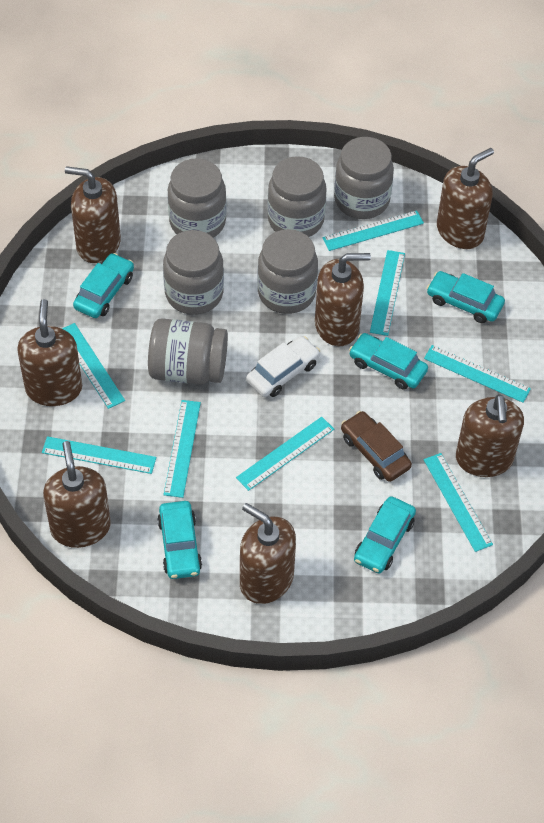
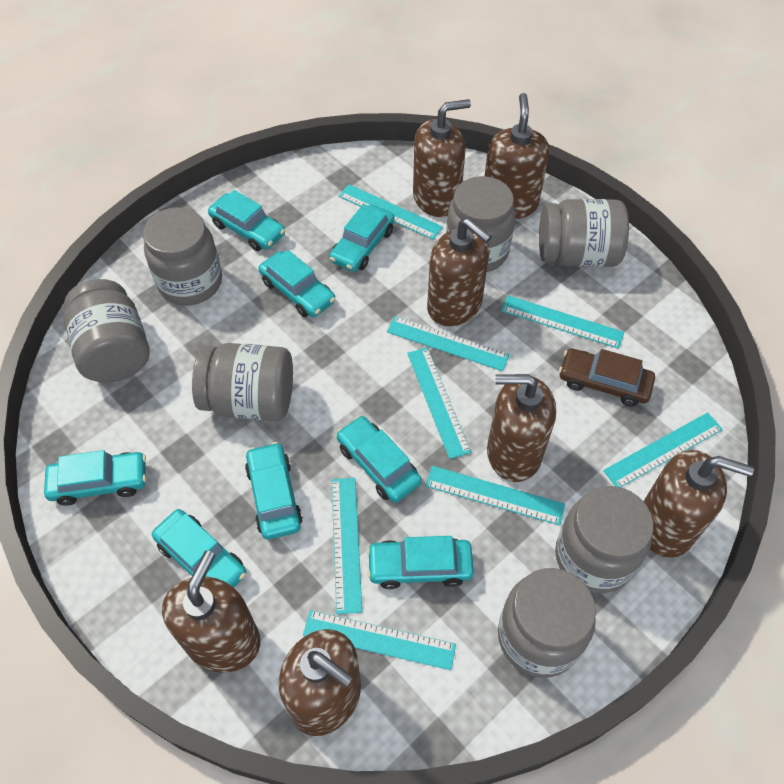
grey jar: 6 -> 7
turquoise car: 5 -> 8
white car: 1 -> 0

